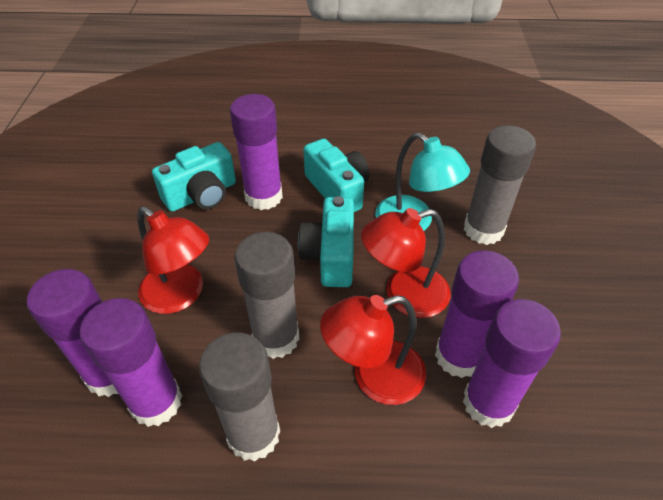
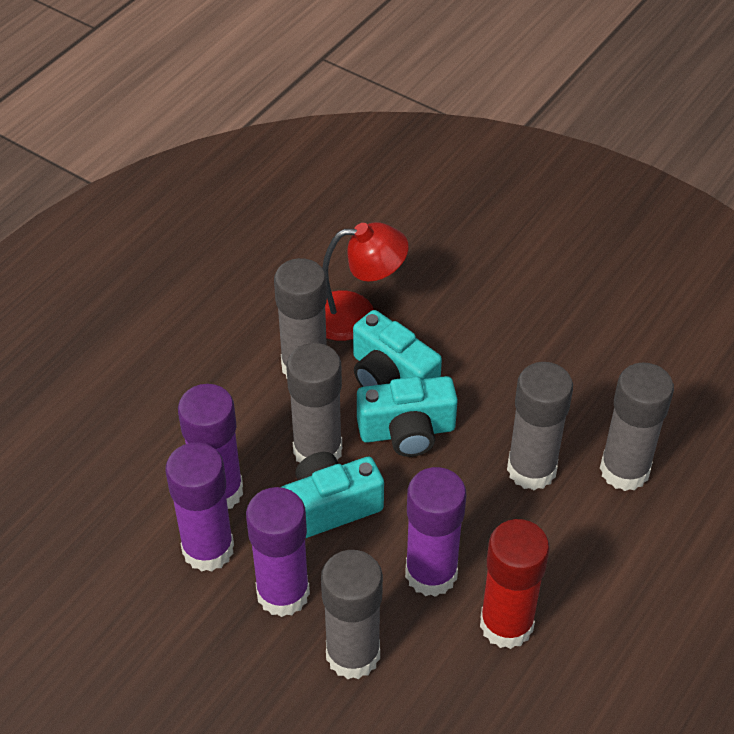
grey glue stick: 3 -> 5
purple glue stick: 5 -> 4
red glue stick: 0 -> 1
red lamp: 3 -> 1
turquoise lamp: 1 -> 0

